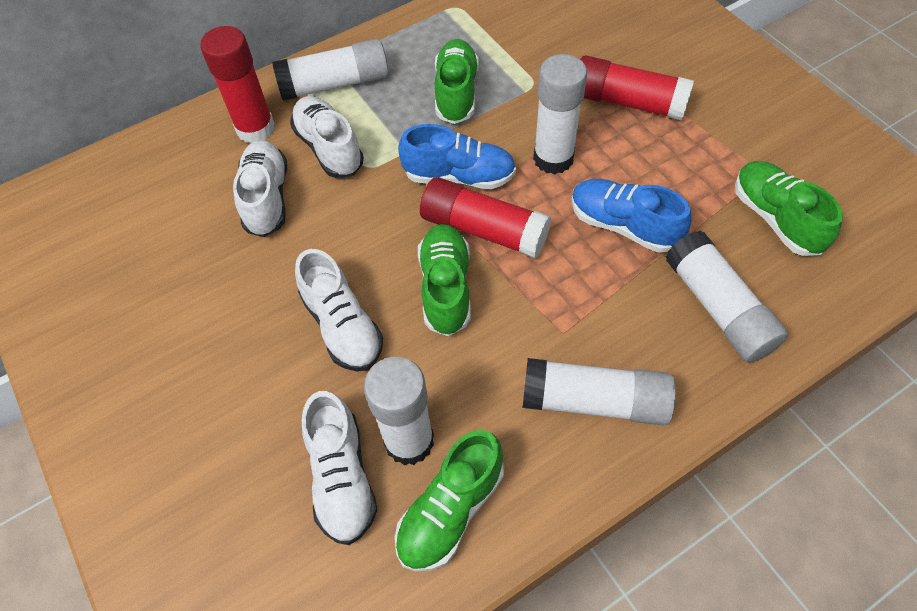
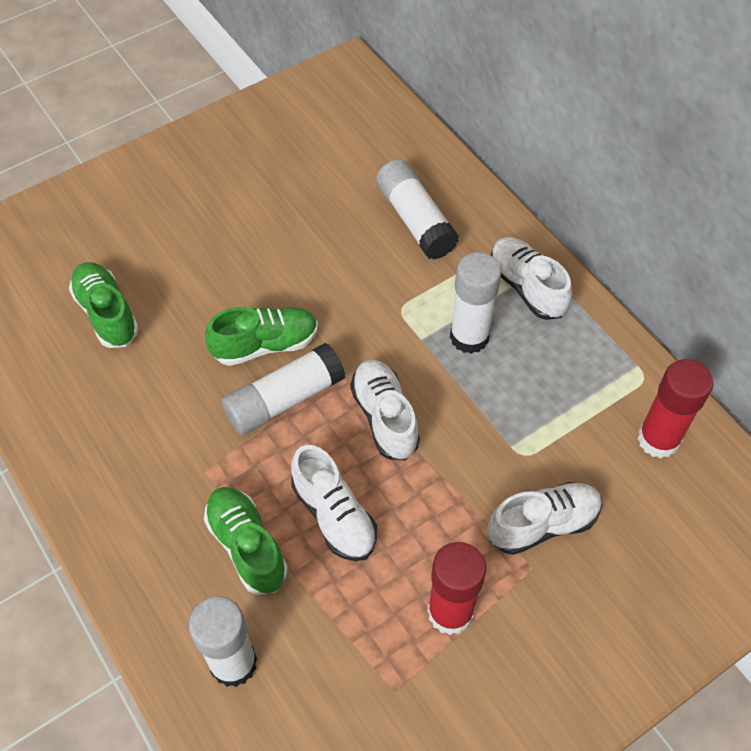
blue shoe: 2 -> 0
green shoe: 4 -> 3
red glue stick: 3 -> 2
white glue stick: 5 -> 4

